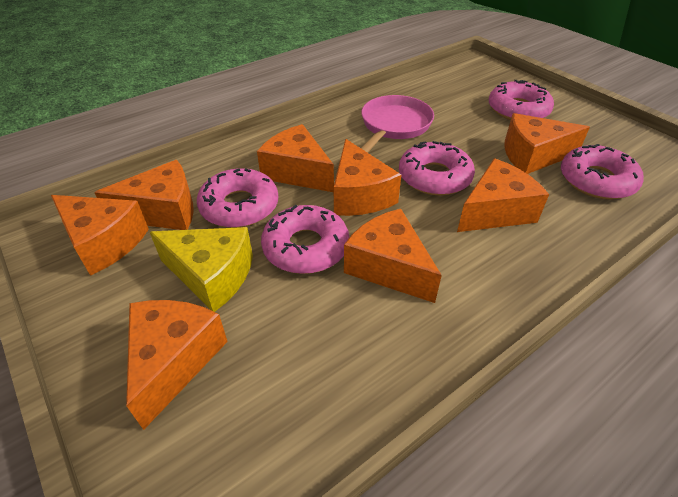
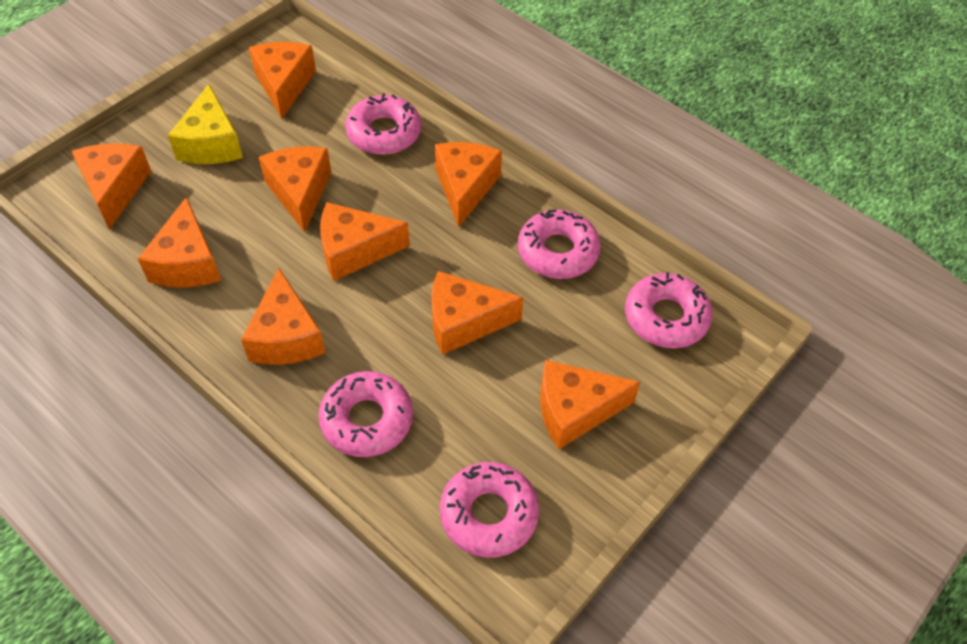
orange cheese: 8 -> 9
pink pan: 1 -> 0

